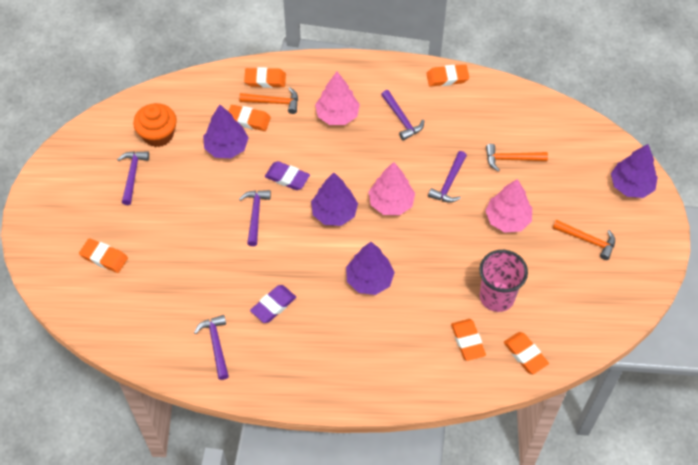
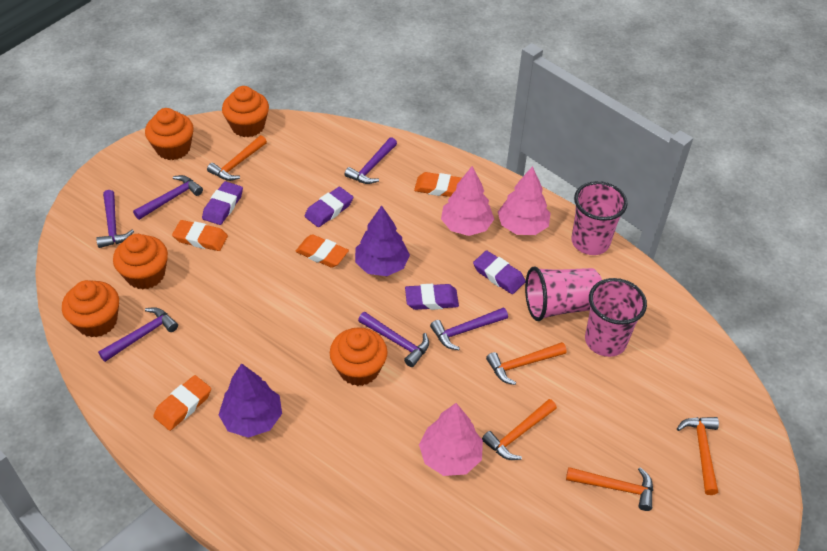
orange cupcake: 1 -> 5
orange eraser: 6 -> 4
orange hammer: 3 -> 5
pink cup: 1 -> 3
purple eraser: 2 -> 4
purple hammer: 5 -> 6
purple tree: 4 -> 2

